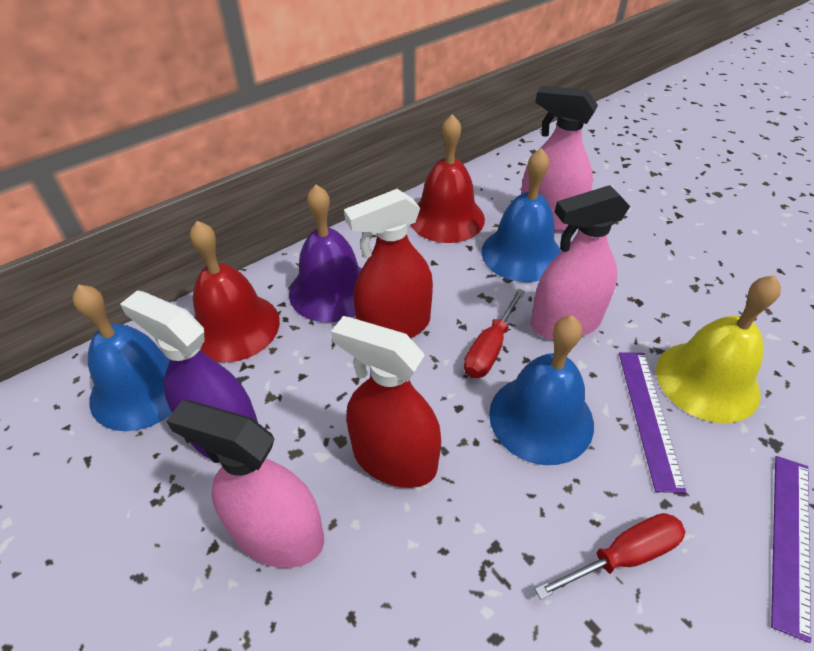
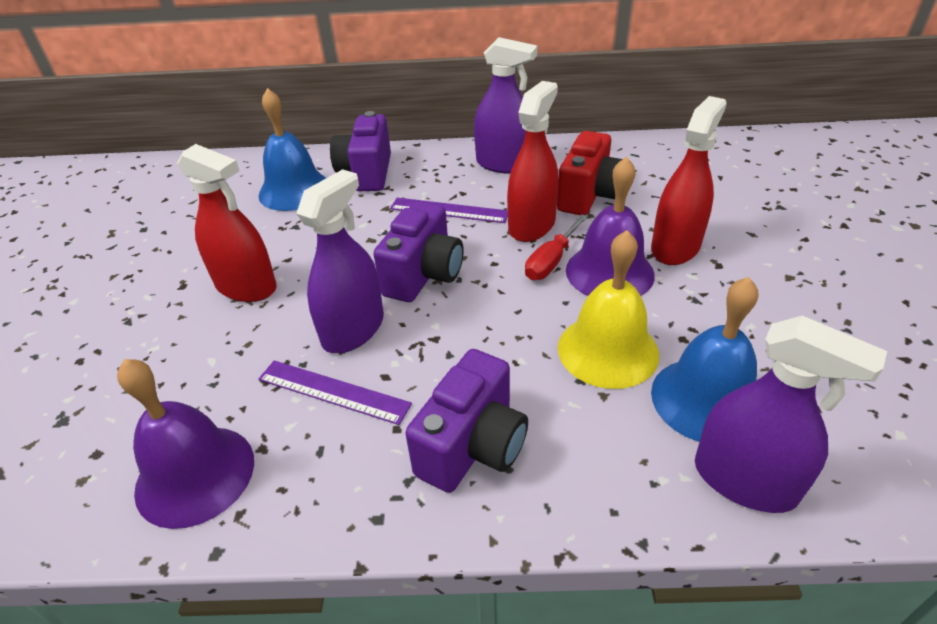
blue bell: 3 -> 2
pink spray bottle: 3 -> 0
purple bell: 1 -> 2
purple camera: 0 -> 3
purple spray bottle: 1 -> 3
red bell: 2 -> 0
red camera: 0 -> 1
red screwdriver: 2 -> 1
red spray bottle: 2 -> 3

